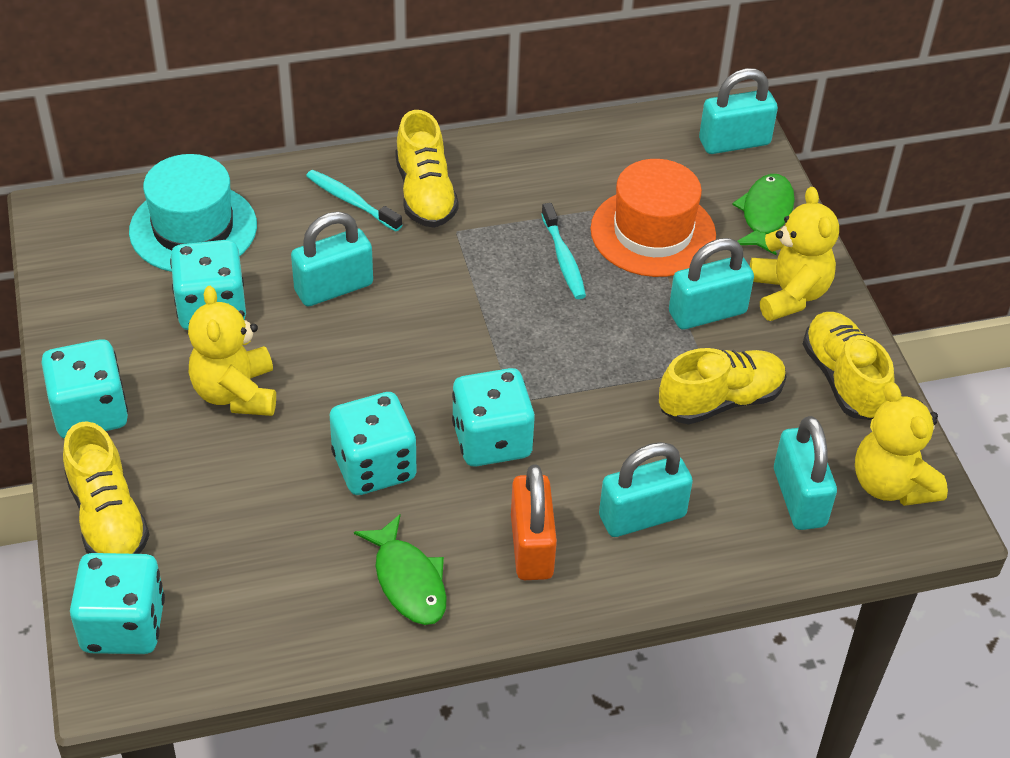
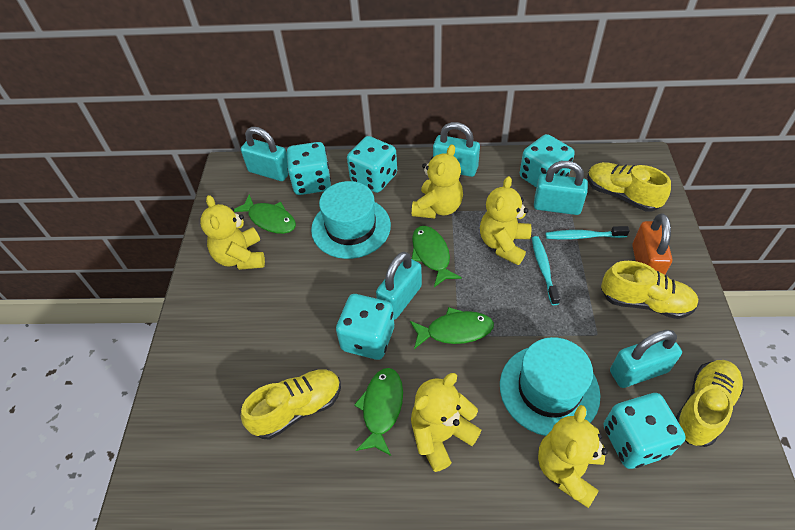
green fish: 2 -> 4
orange hat: 1 -> 0
turquoise hat: 1 -> 2
yellow teddy bear: 3 -> 5

